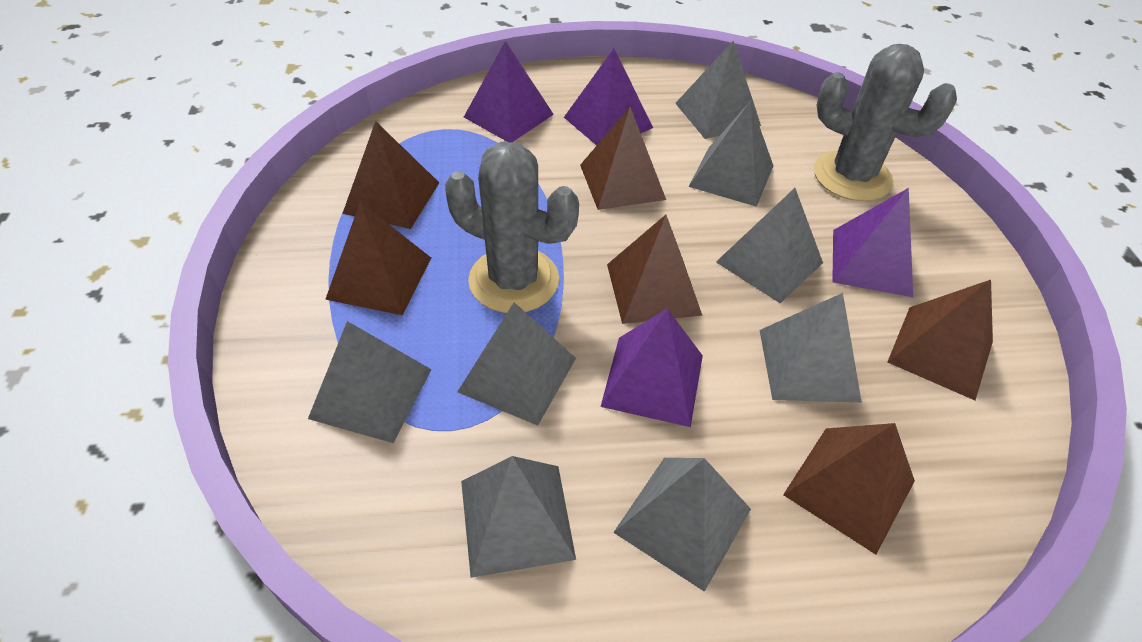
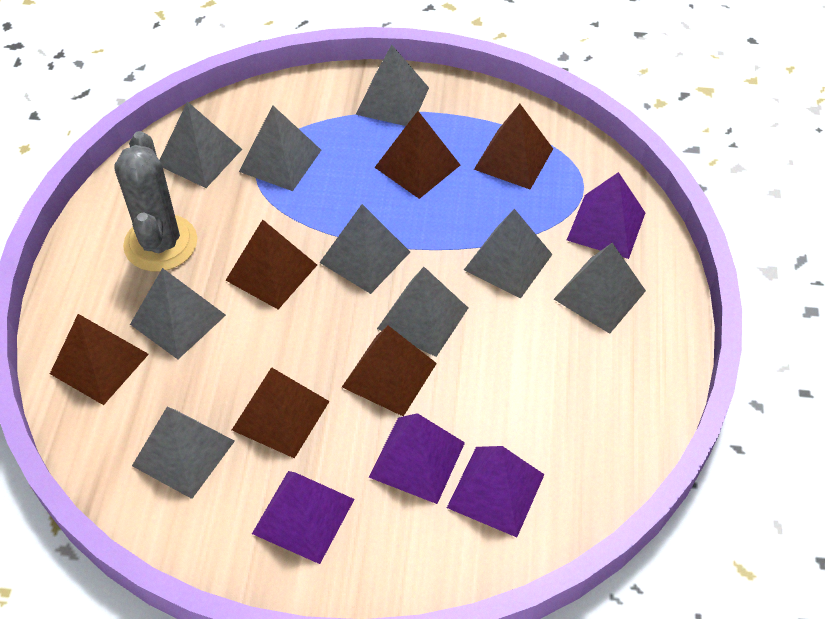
grey cactus: 2 -> 1
grey pyramid: 8 -> 9

